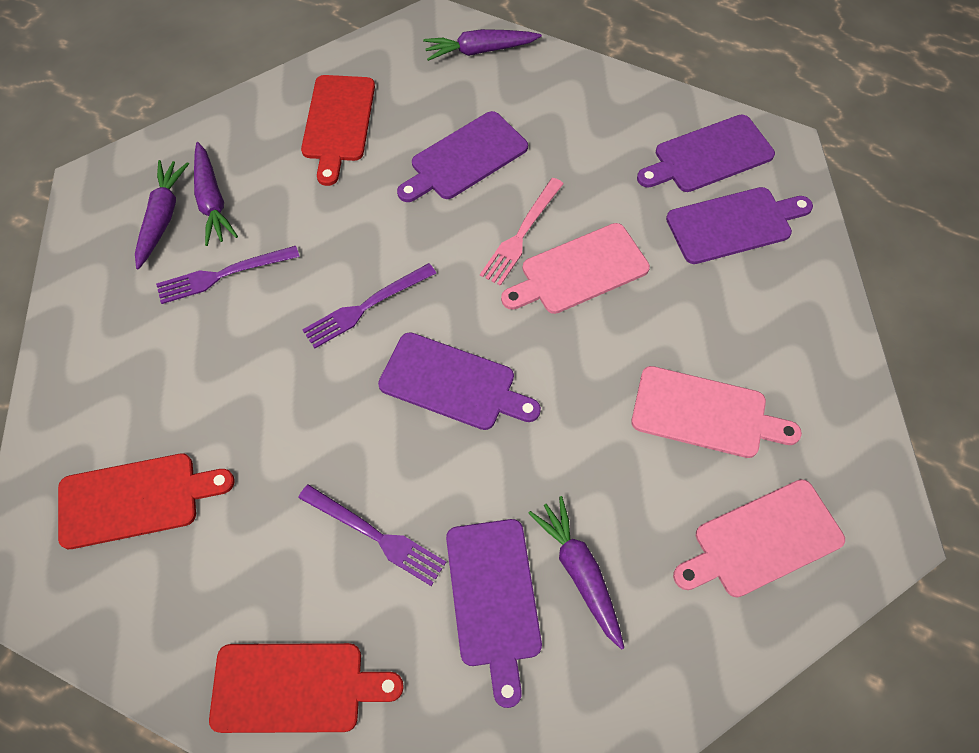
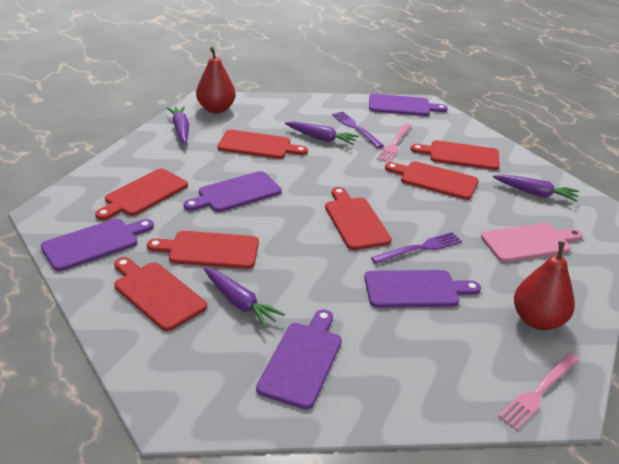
pink cutting board: 3 -> 1
pink fork: 1 -> 2
purple fork: 3 -> 2
red cutting board: 3 -> 7
red pear: 0 -> 2

